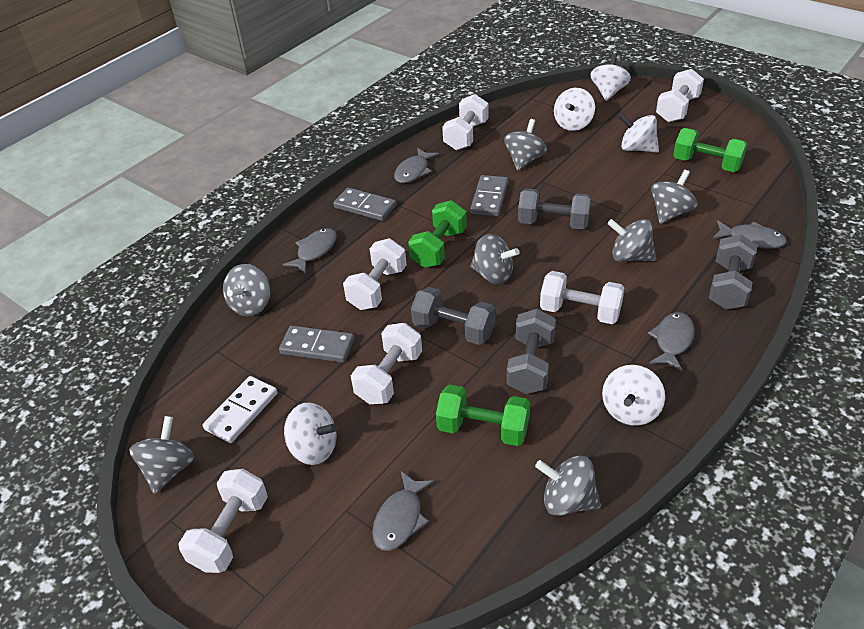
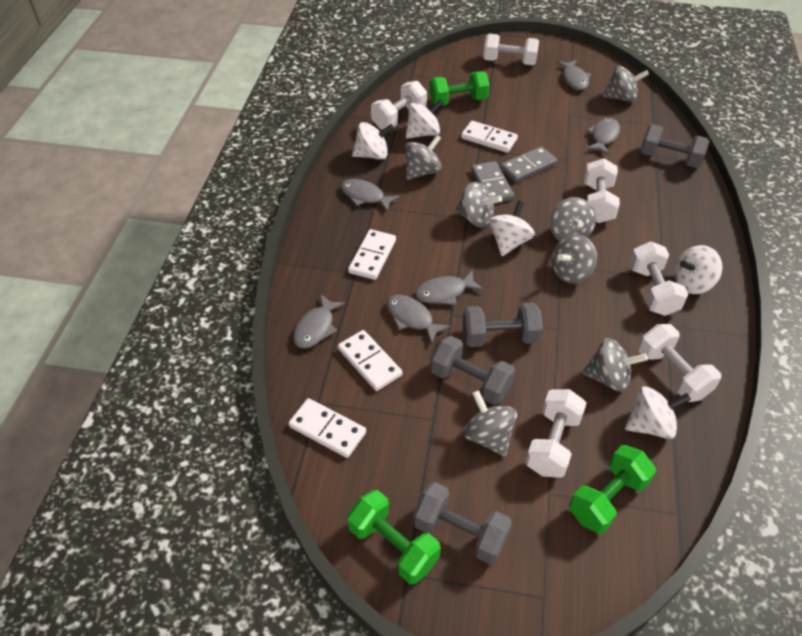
grey domino: 3 -> 2
grey fish: 5 -> 6
white domino: 1 -> 4

